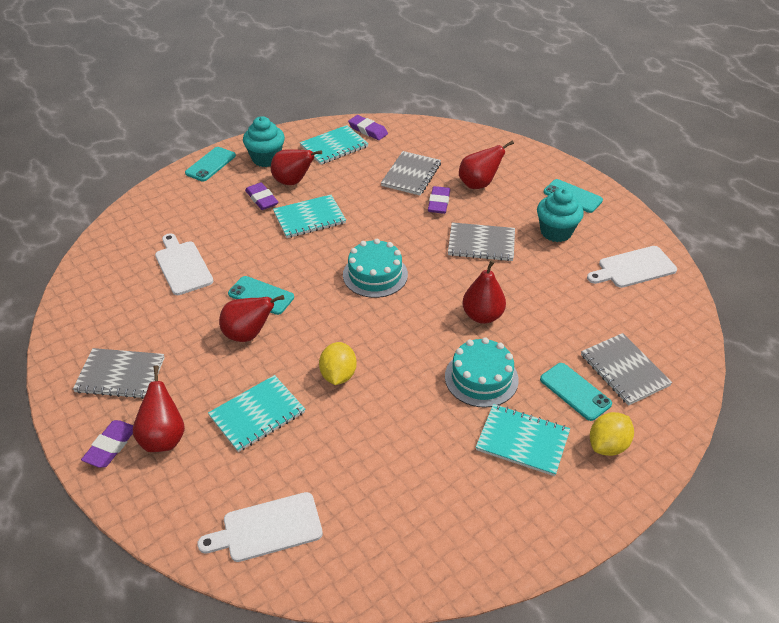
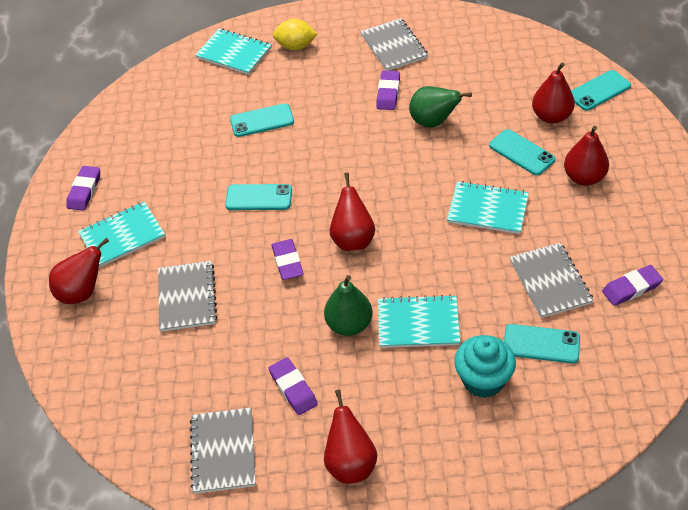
green pear: 0 -> 2
purple eraser: 4 -> 5
turquoise cake: 2 -> 0
turquoise cupcake: 2 -> 1
turquoise phone: 4 -> 5
white cutting board: 3 -> 0
yellow lemon: 2 -> 1

